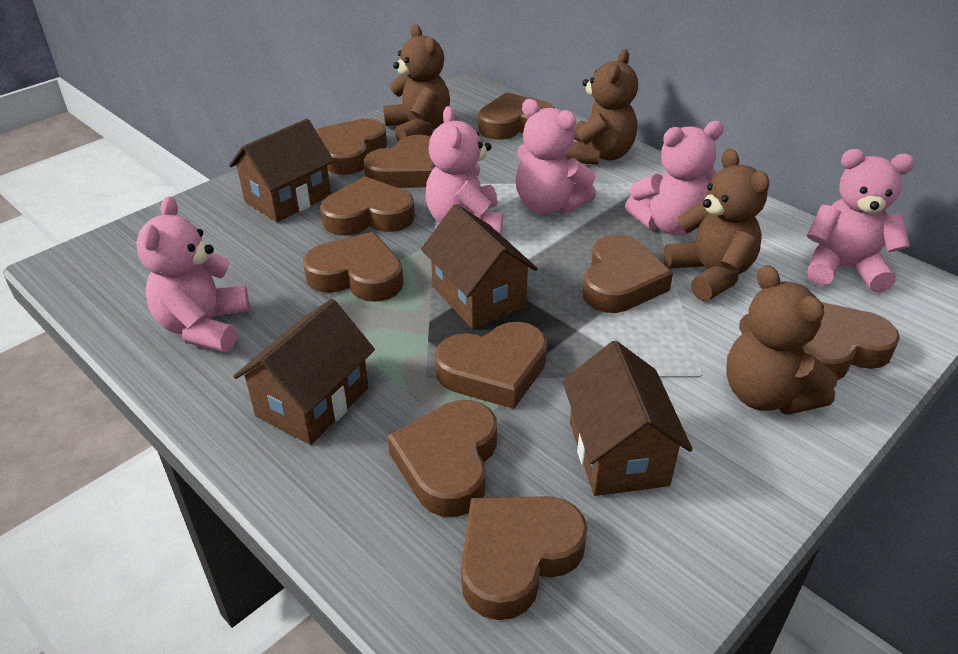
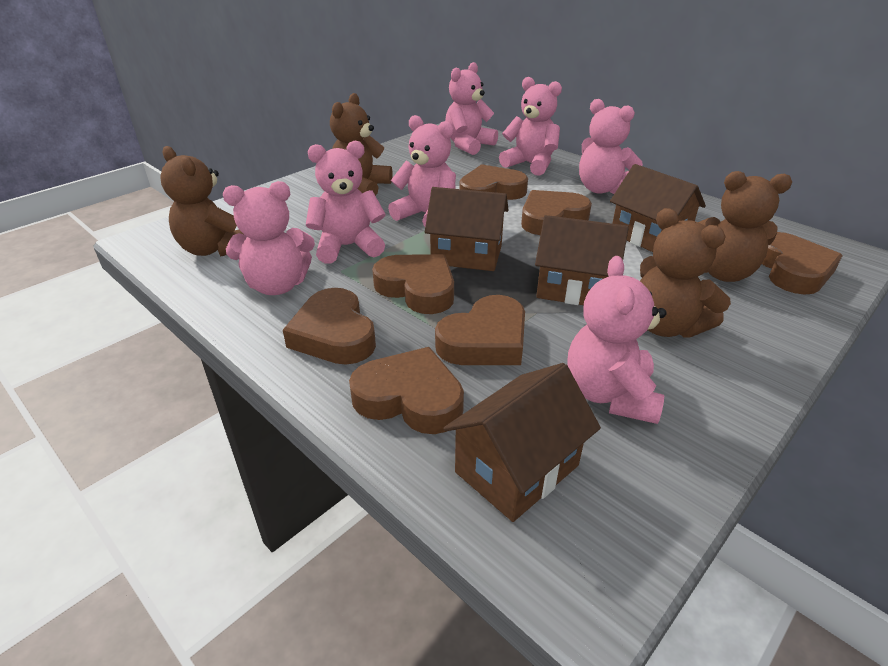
brown heart: 10 -> 7
pink teddy bear: 5 -> 7

